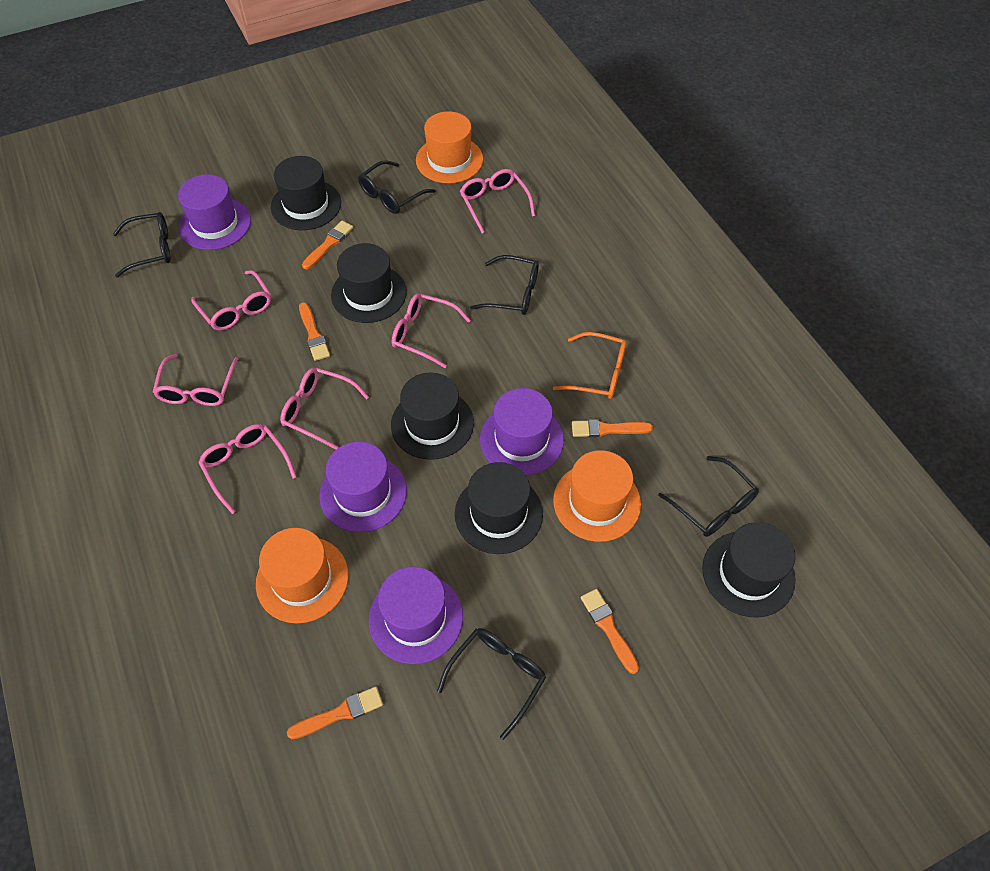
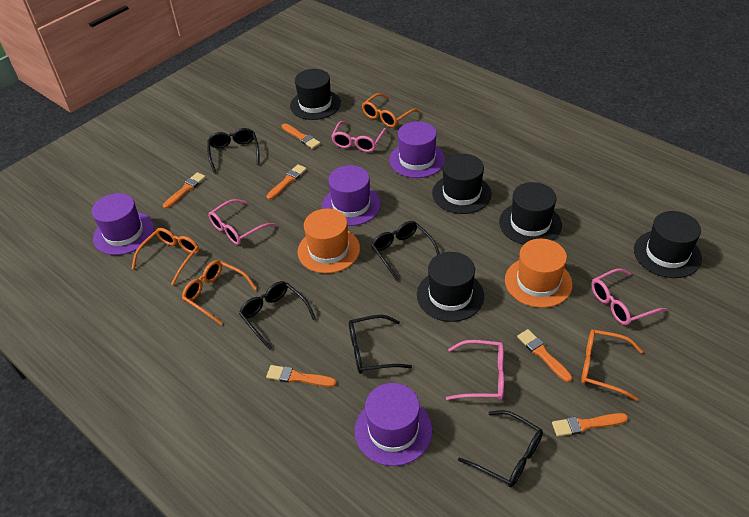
orange brush: 5 -> 6
orange glasses: 1 -> 4
orange hat: 3 -> 2
pink glasses: 6 -> 4

